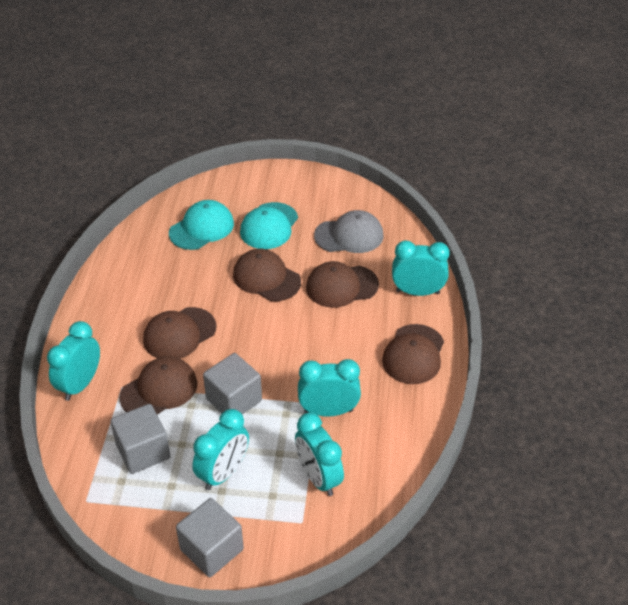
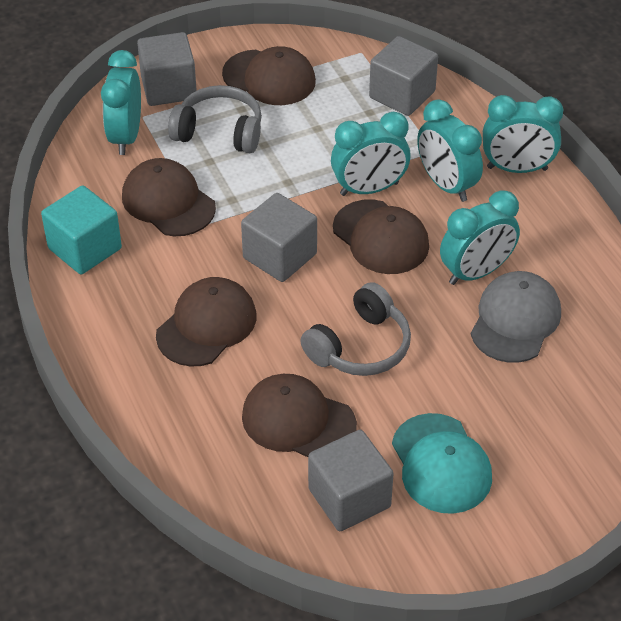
grey cube: 3 -> 4
grey headphones: 0 -> 2
turquoise cap: 2 -> 1
turquoise cube: 0 -> 1

